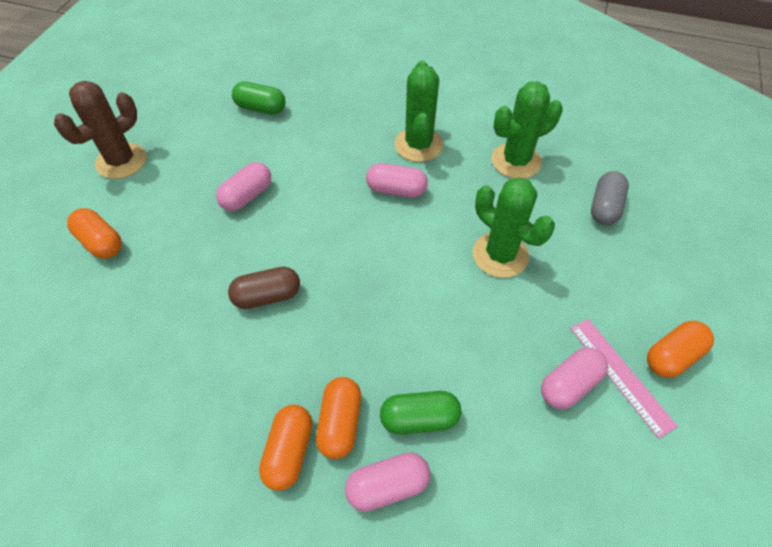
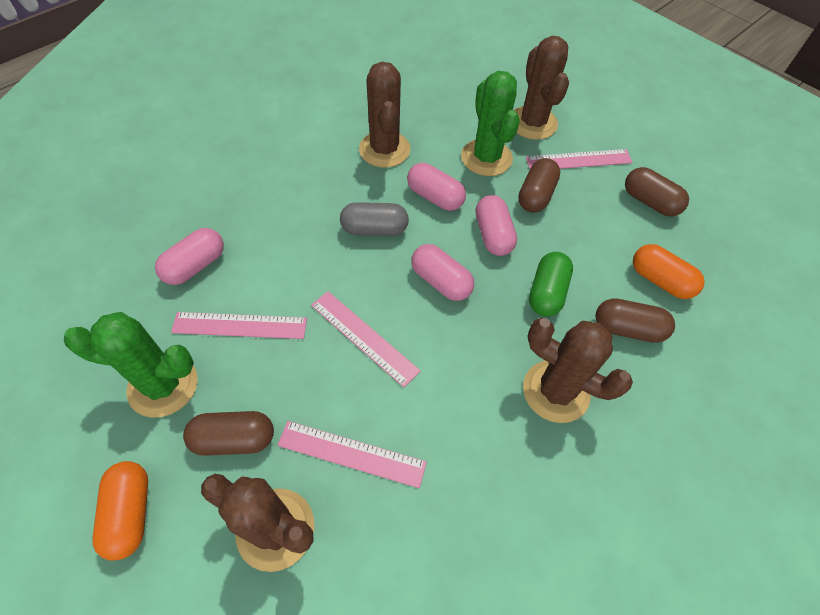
brown cactus: 1 -> 4
brown capsule: 1 -> 4
green cactus: 3 -> 2
green capsule: 2 -> 1
orange capsule: 4 -> 2
pink ruler: 1 -> 4

